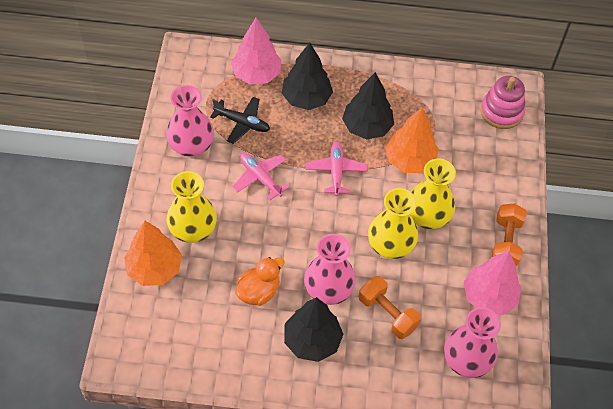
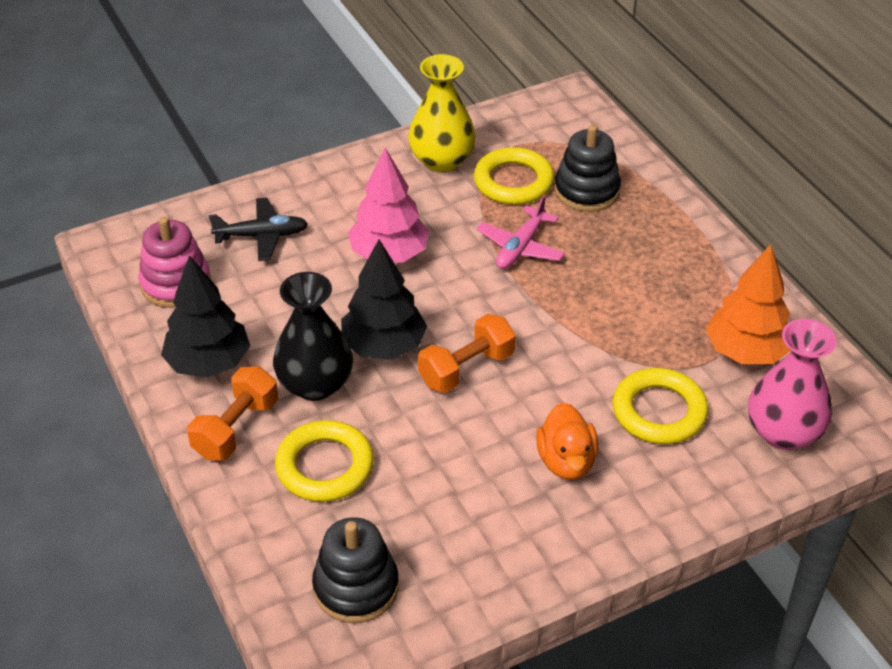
black stacking toy: 0 -> 2
black tree: 3 -> 2
black vase: 0 -> 1
orange tree: 2 -> 1
pink plane: 2 -> 1
pink tree: 2 -> 1
pink vase: 3 -> 1
yellow ring: 0 -> 3
yellow vase: 3 -> 1

